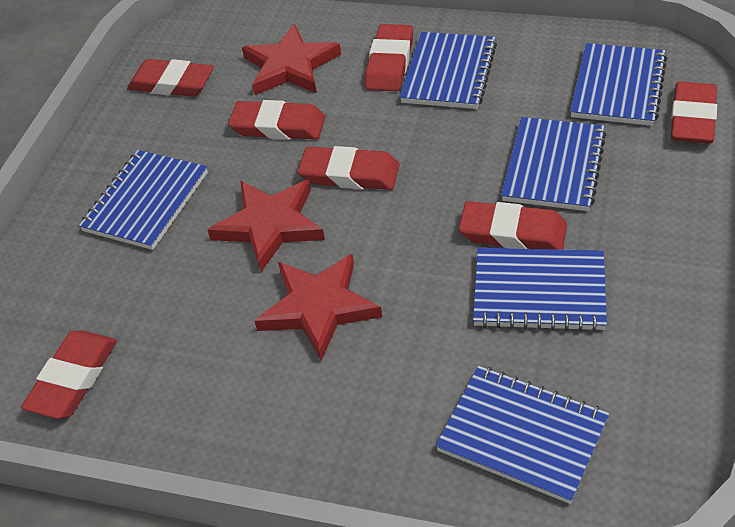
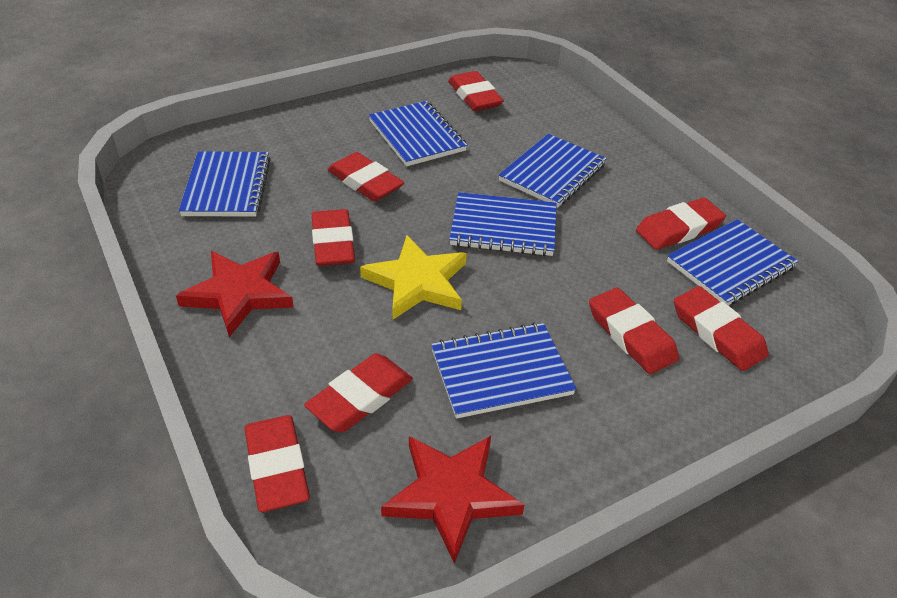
red eraser: 7 -> 8
red star: 3 -> 2
yellow star: 0 -> 1

